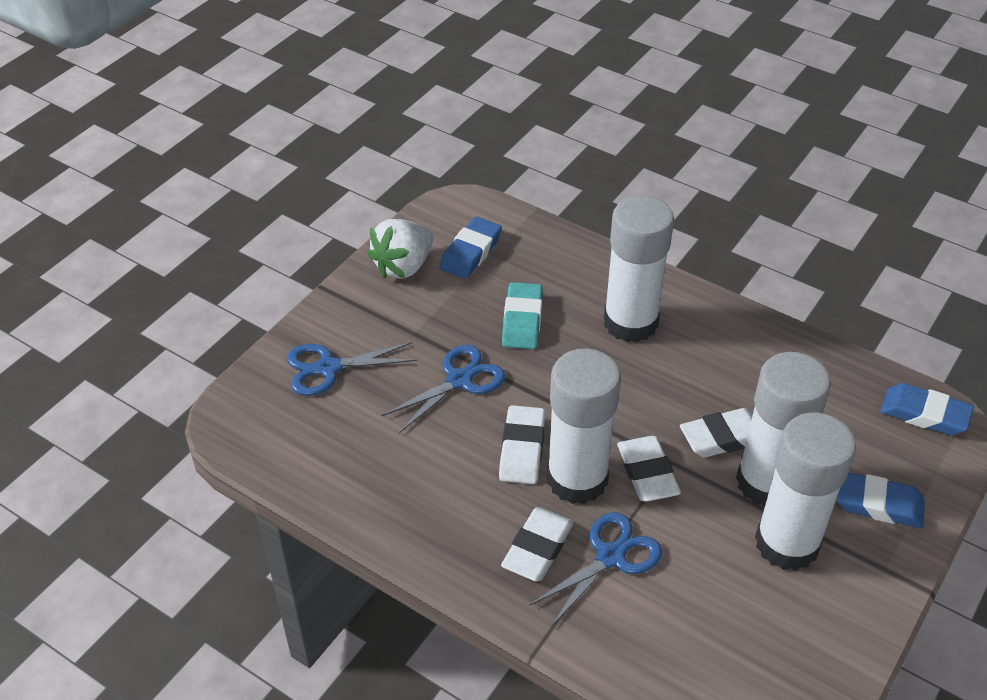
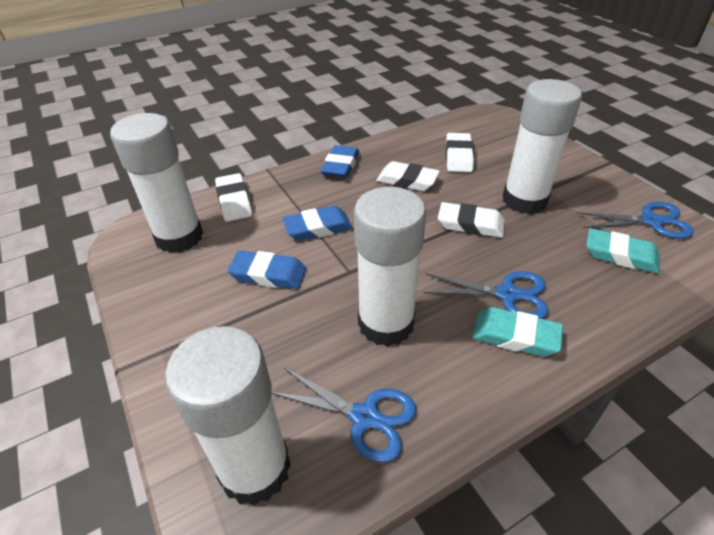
turquoise eraser: 1 -> 2
white strawberry: 1 -> 0

